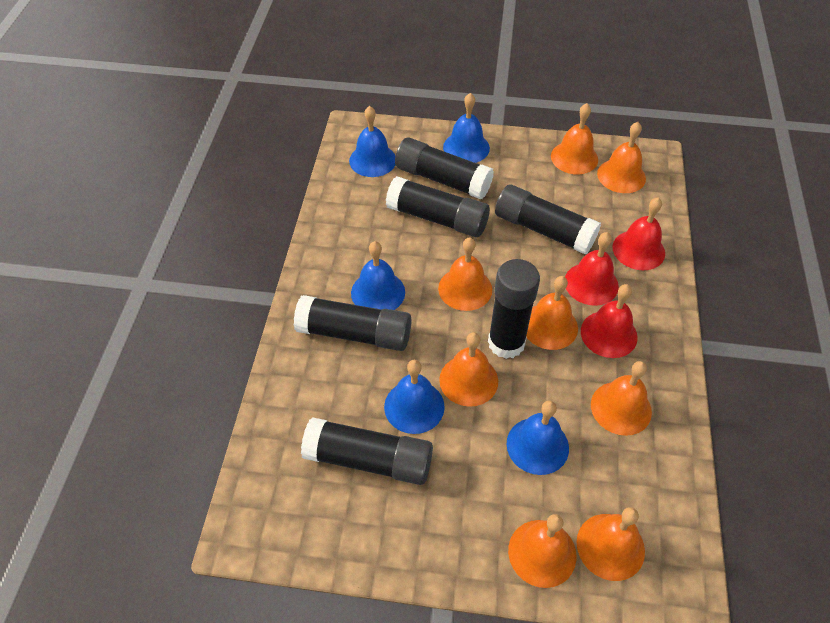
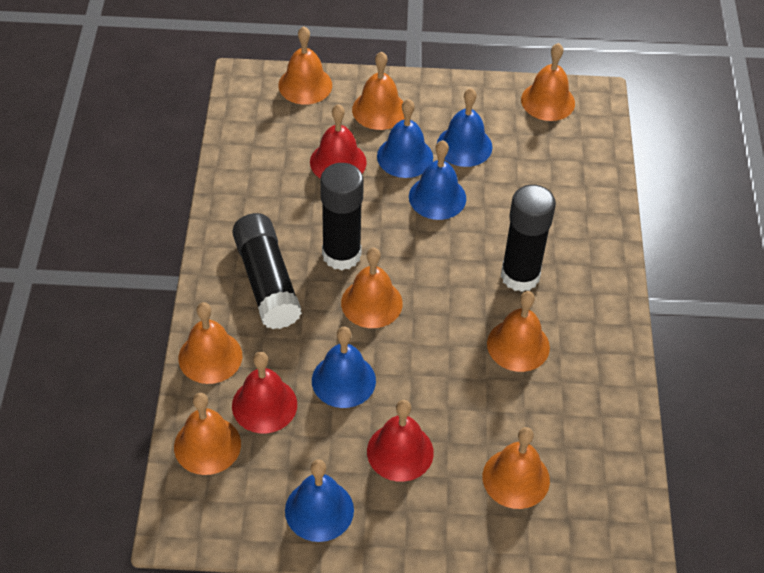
black glue stick: 6 -> 3

